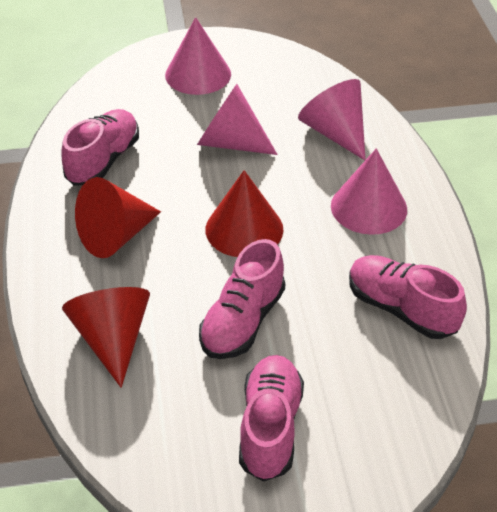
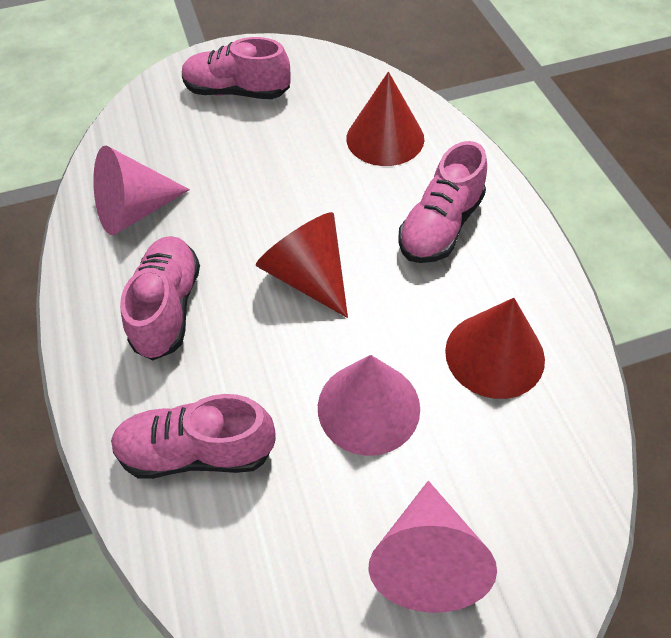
pink cone: 4 -> 3

